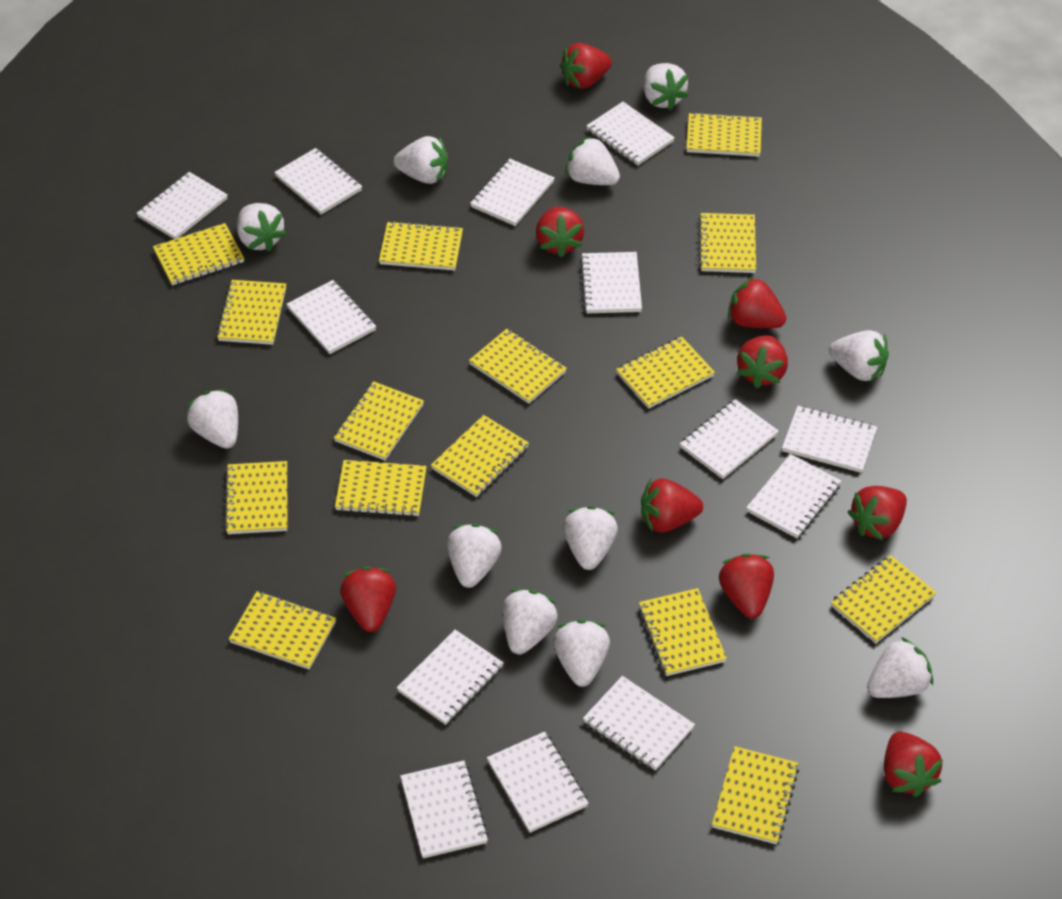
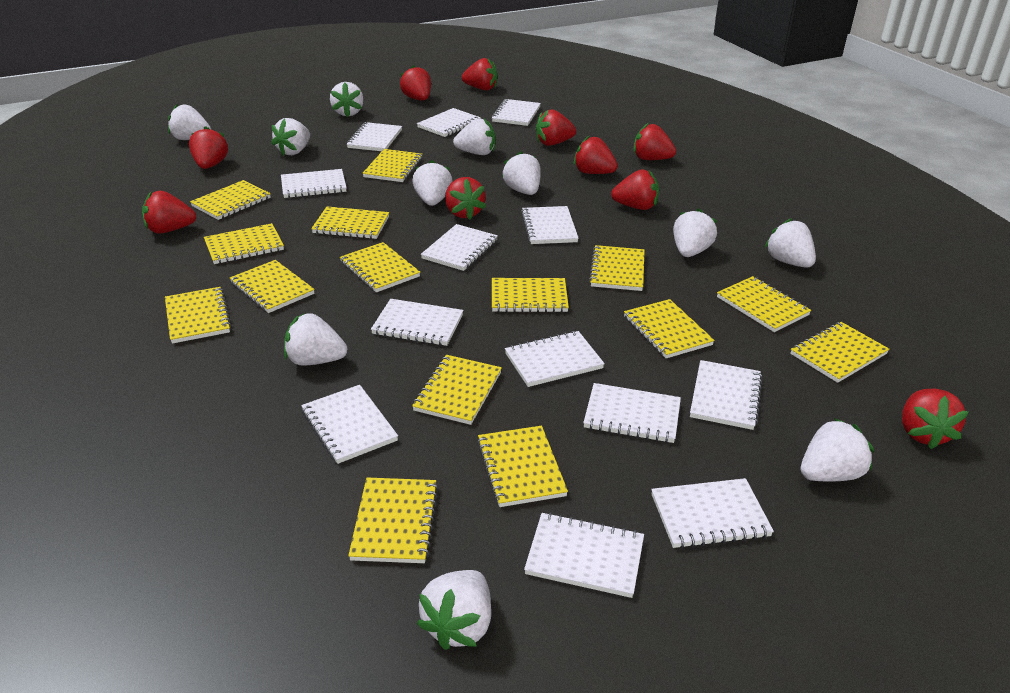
red strawberry: 9 -> 10

